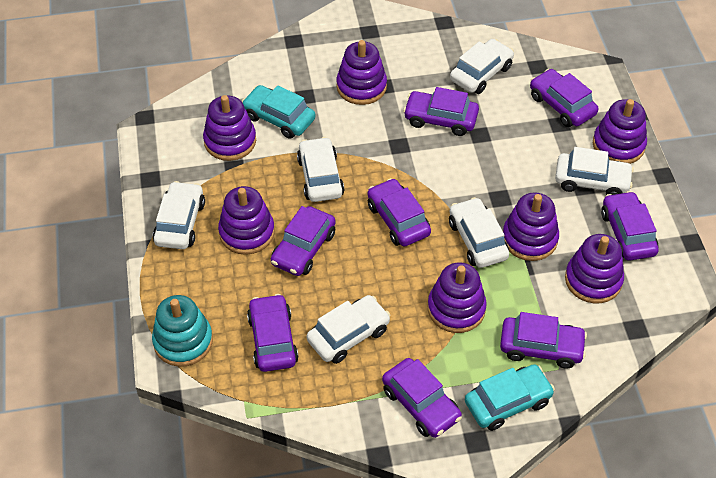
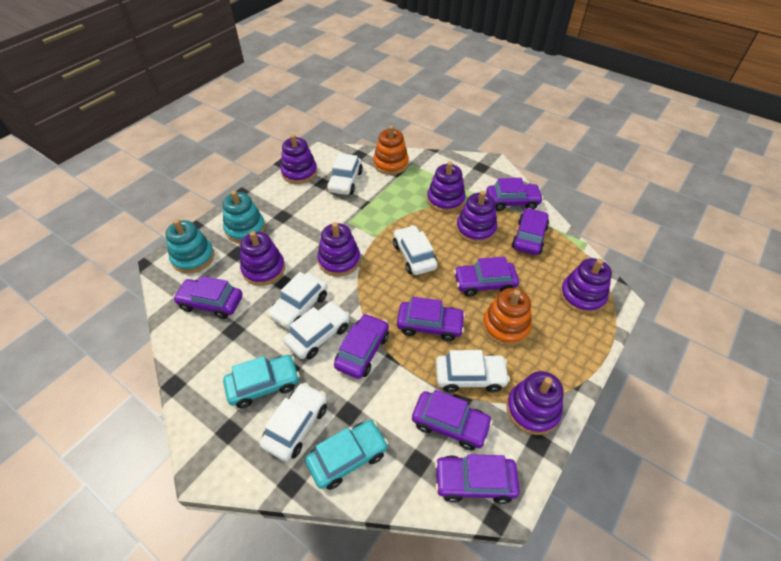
orange stacking toy: 0 -> 2
turquoise stacking toy: 1 -> 2

